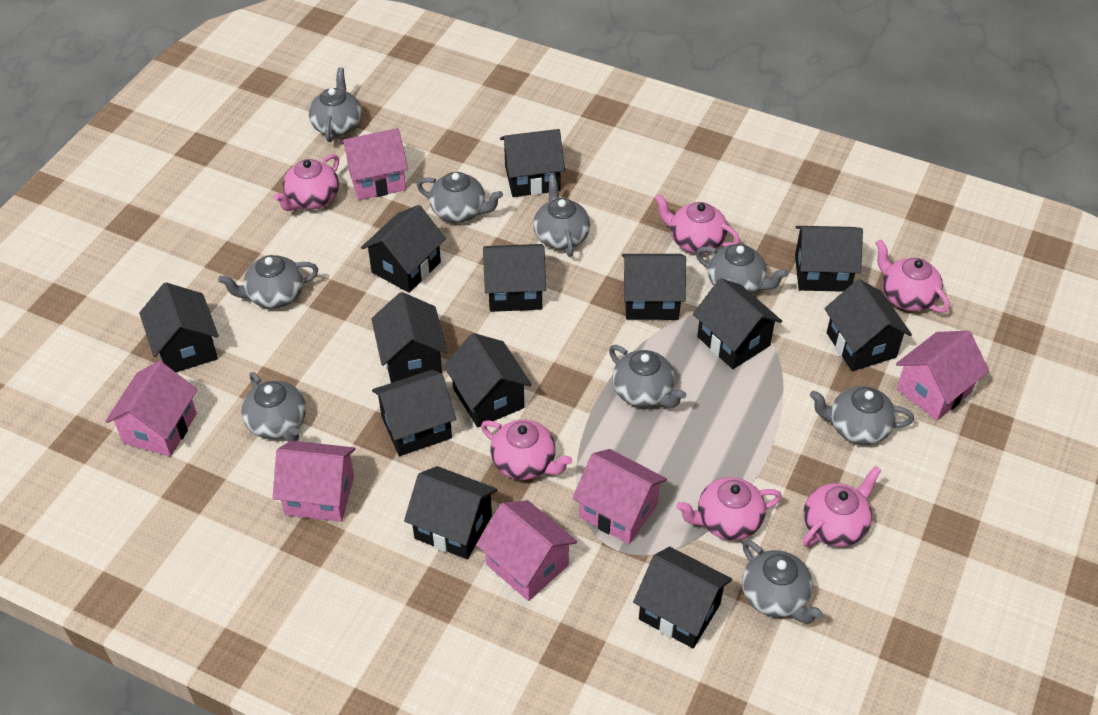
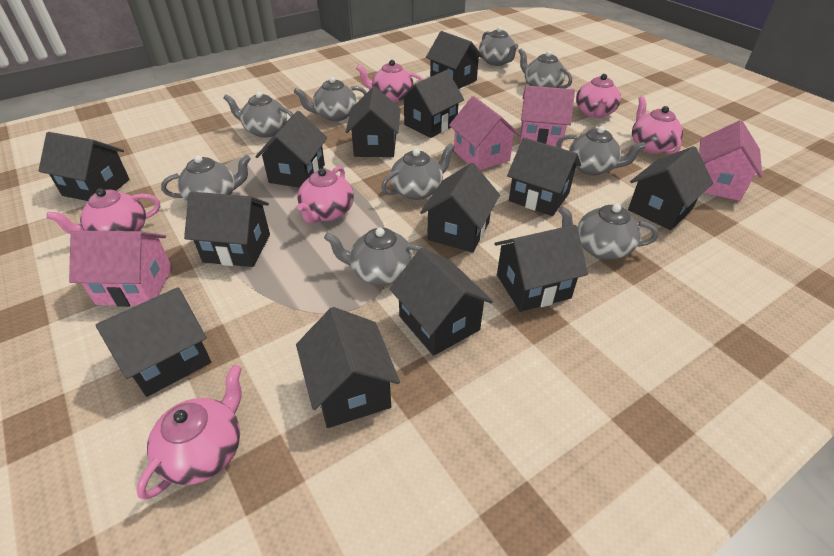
pink house: 6 -> 4

